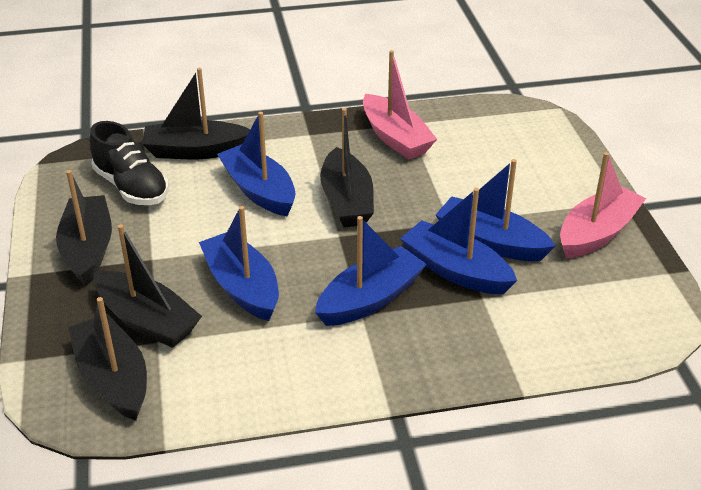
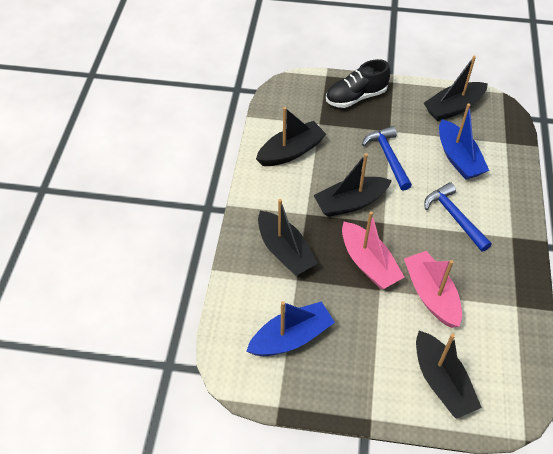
blue boat: 5 -> 2
blue hammer: 0 -> 2

